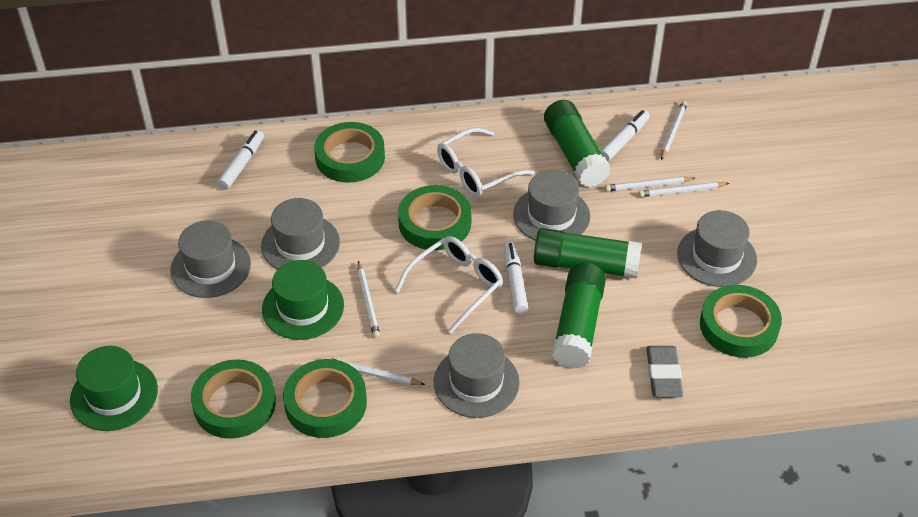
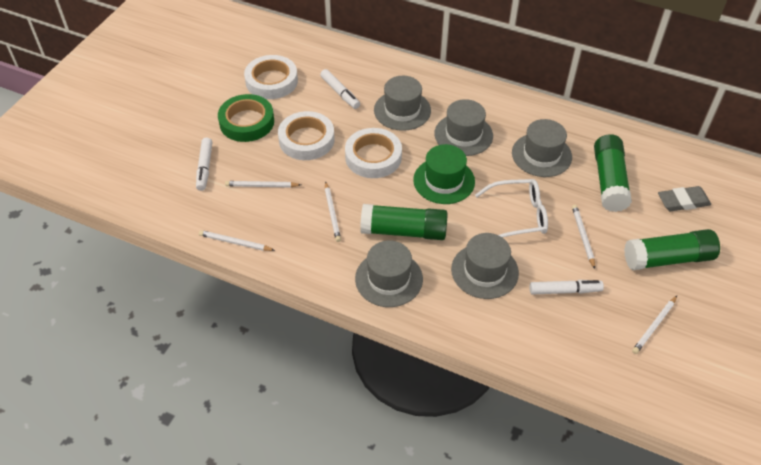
green hat: 2 -> 1
green tape: 5 -> 1
white glasses: 2 -> 1
white tape: 0 -> 3

